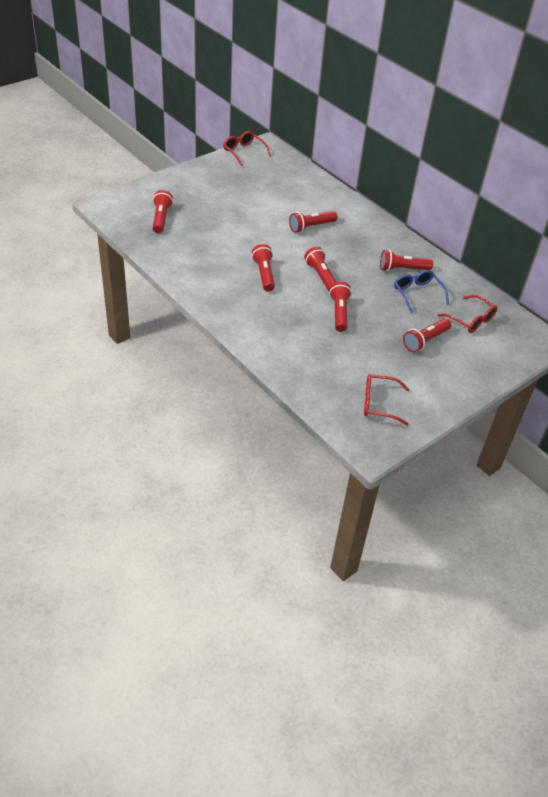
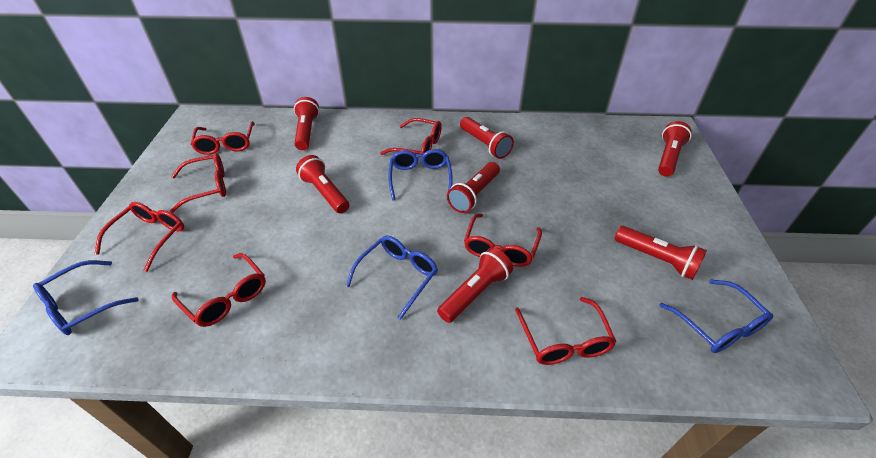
blue glasses: 1 -> 4
red glasses: 3 -> 7

